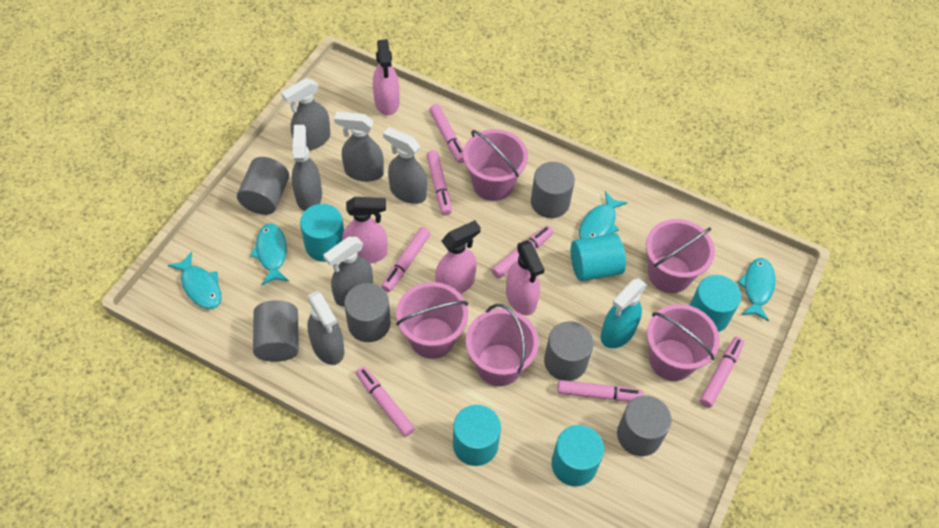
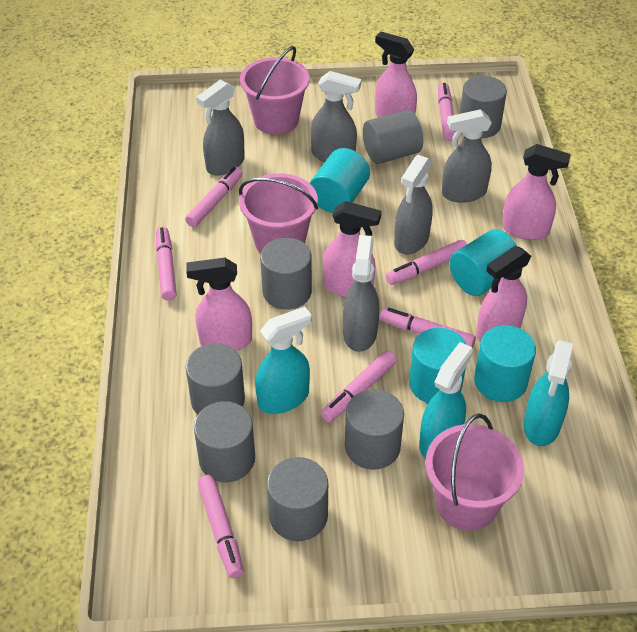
grey cylinder: 6 -> 7
grey spray bottle: 6 -> 5
pink bucket: 5 -> 3
pink spray bottle: 4 -> 5
turquoise cylinder: 5 -> 4
turquoise fish: 4 -> 0
turquoise spray bottle: 1 -> 3

